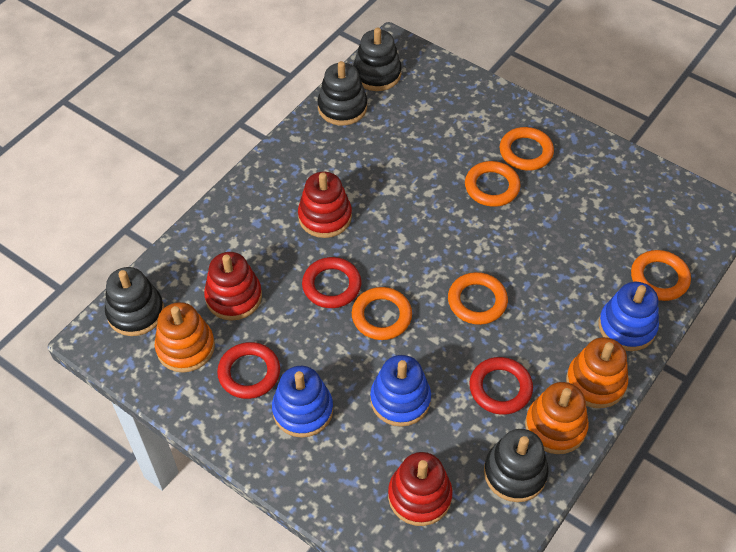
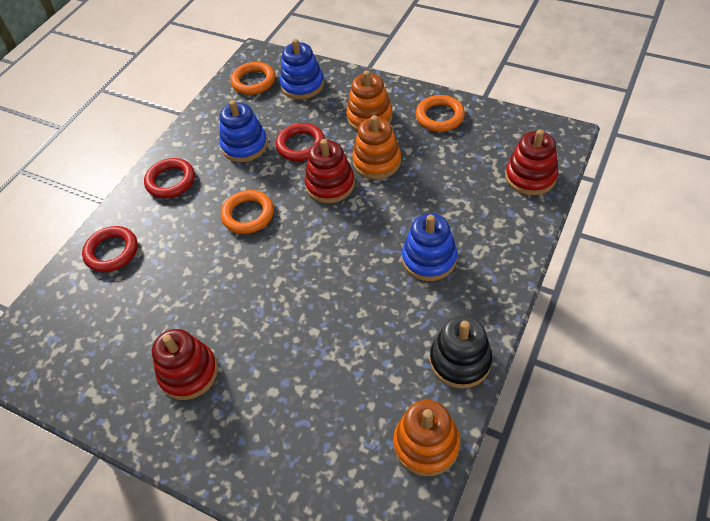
black stacking toy: 4 -> 1
orange ring: 5 -> 3

